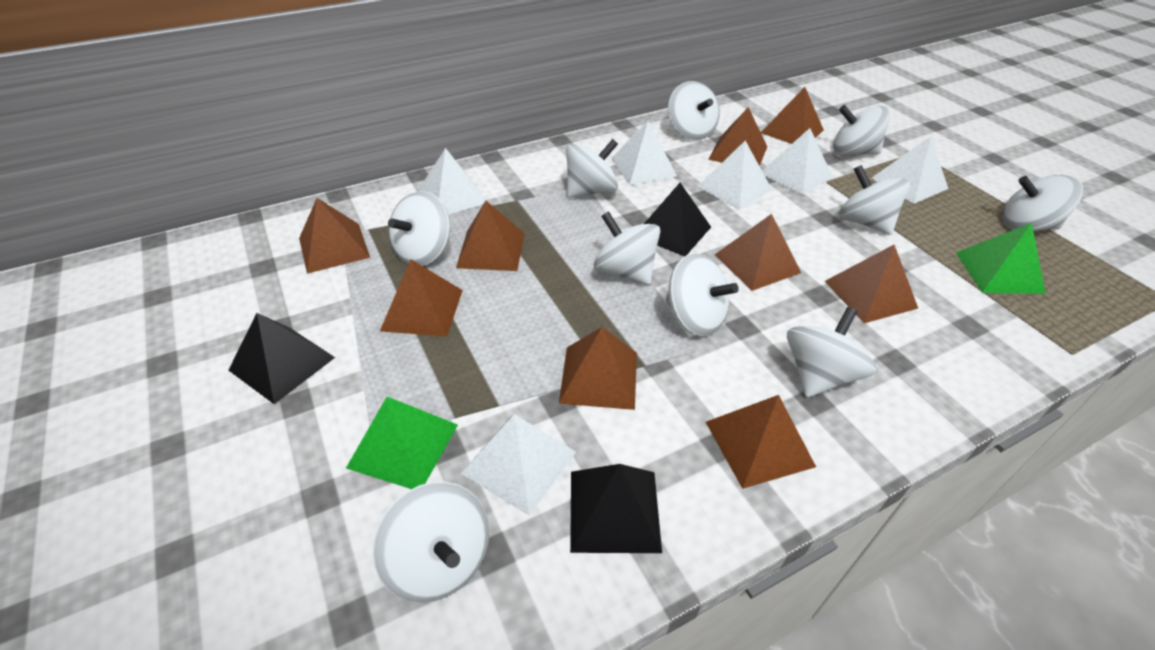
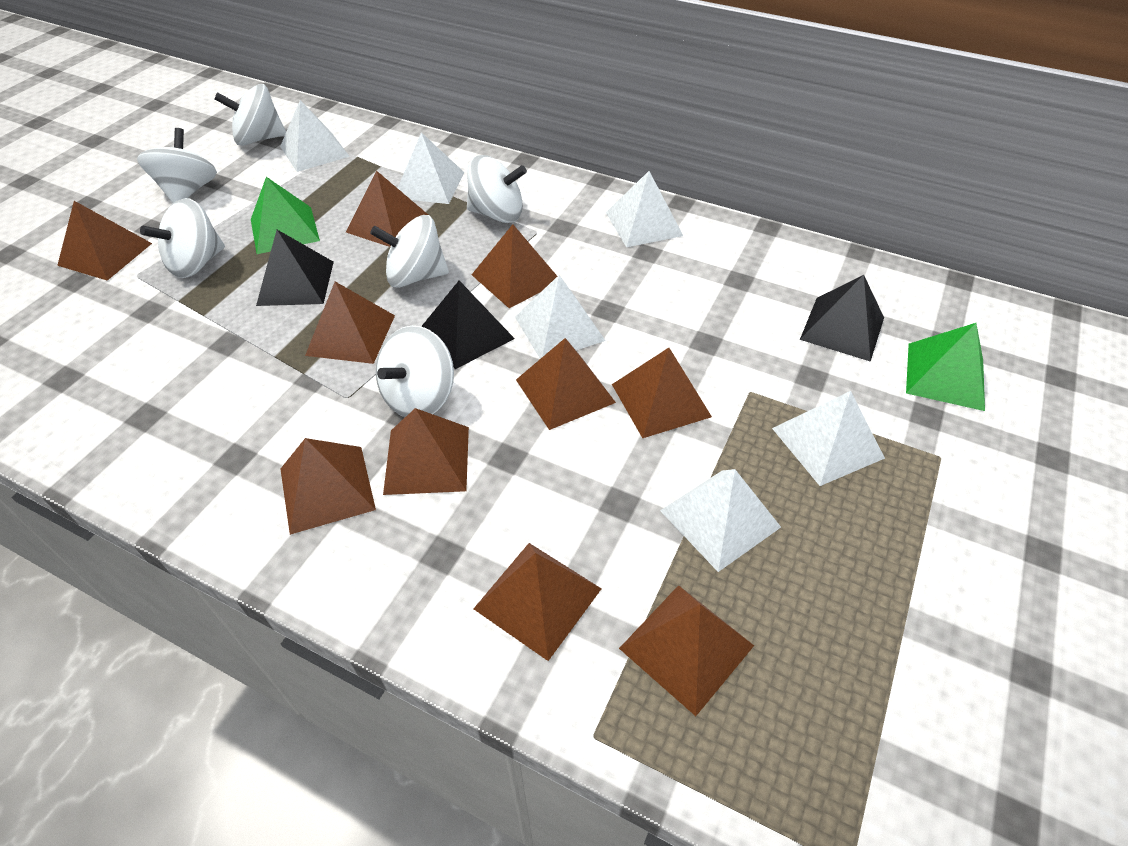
brown pyramid: 9 -> 10
white spinning top: 10 -> 6

